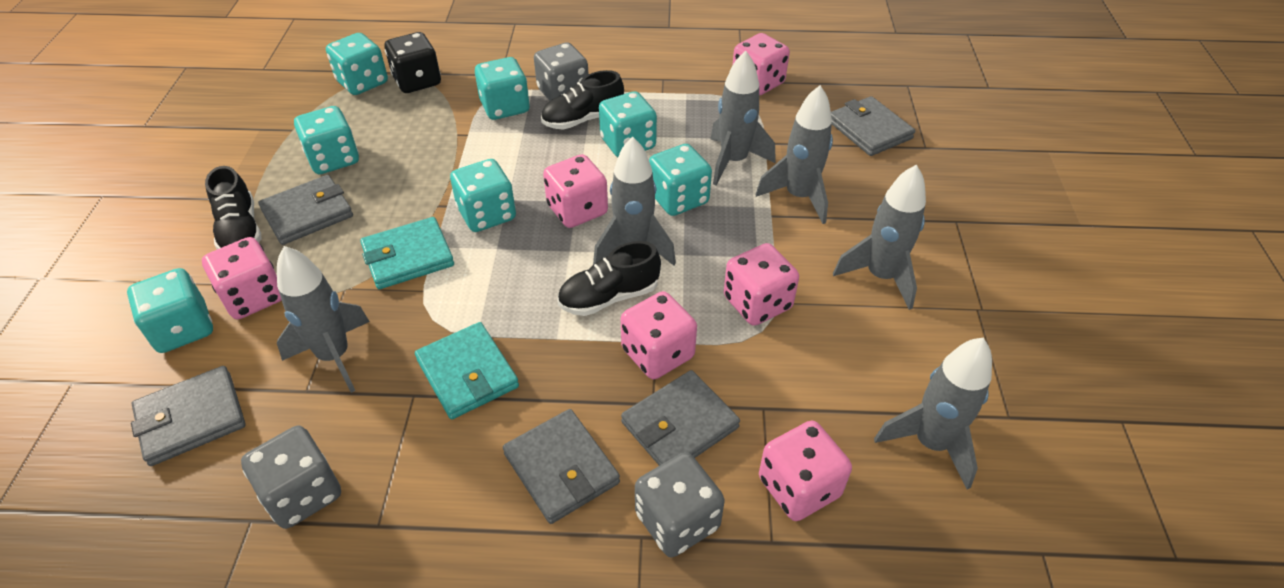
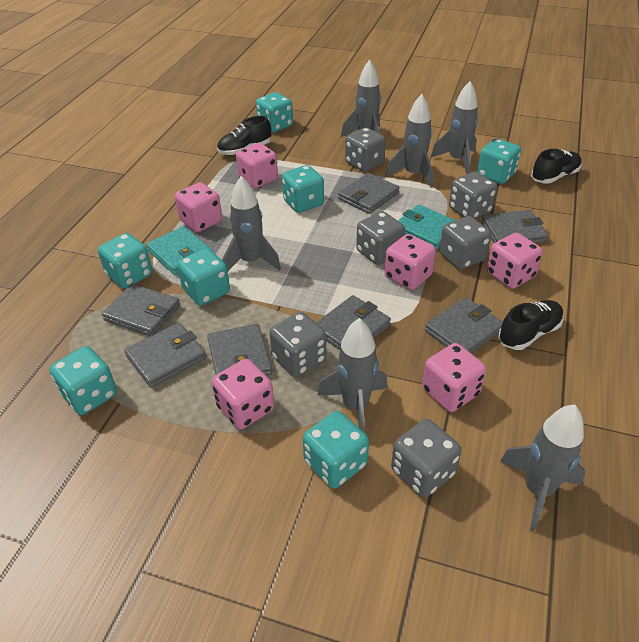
black dice: 1 -> 0
grey dice: 3 -> 6
grey wallet: 5 -> 7

